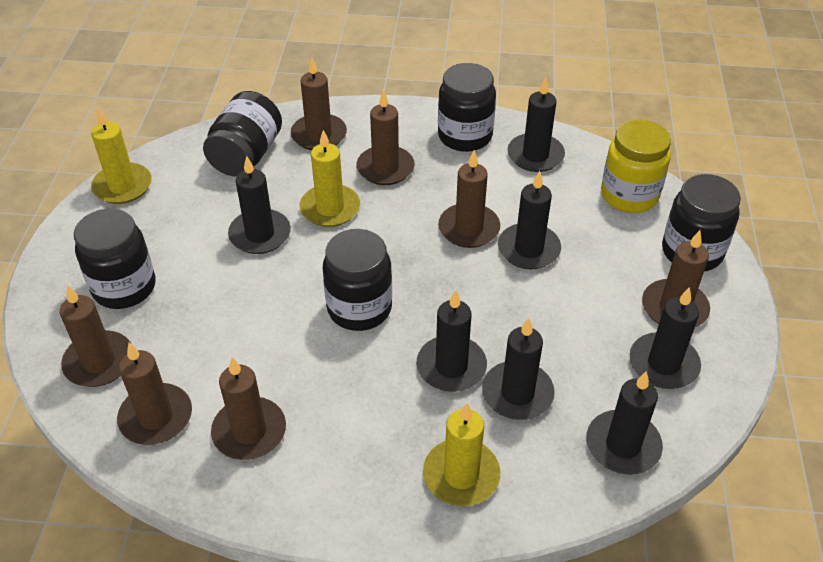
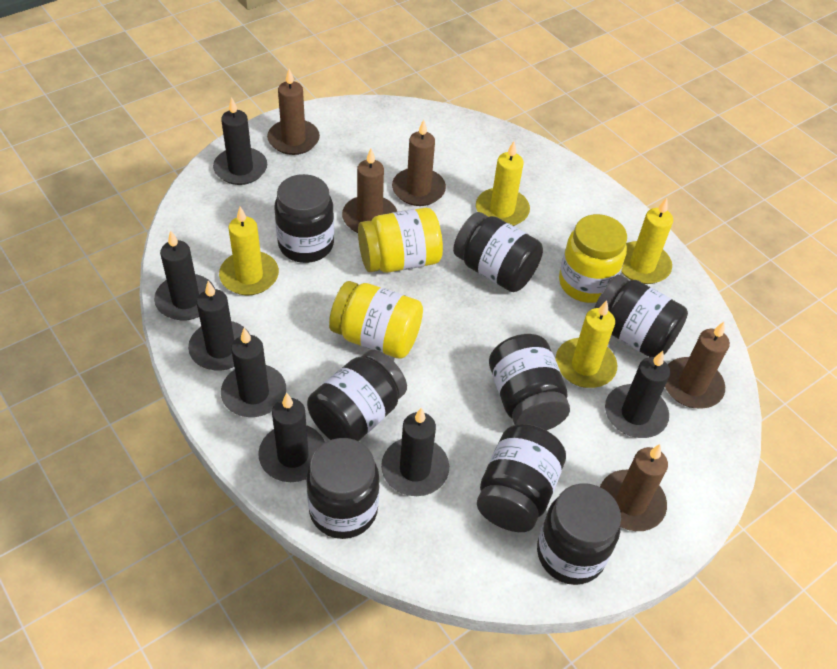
black jar: 5 -> 8
brown candle: 7 -> 5
yellow candle: 3 -> 4
yellow jar: 1 -> 3

